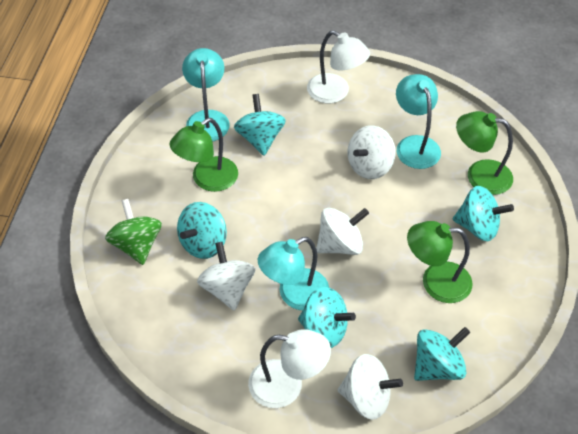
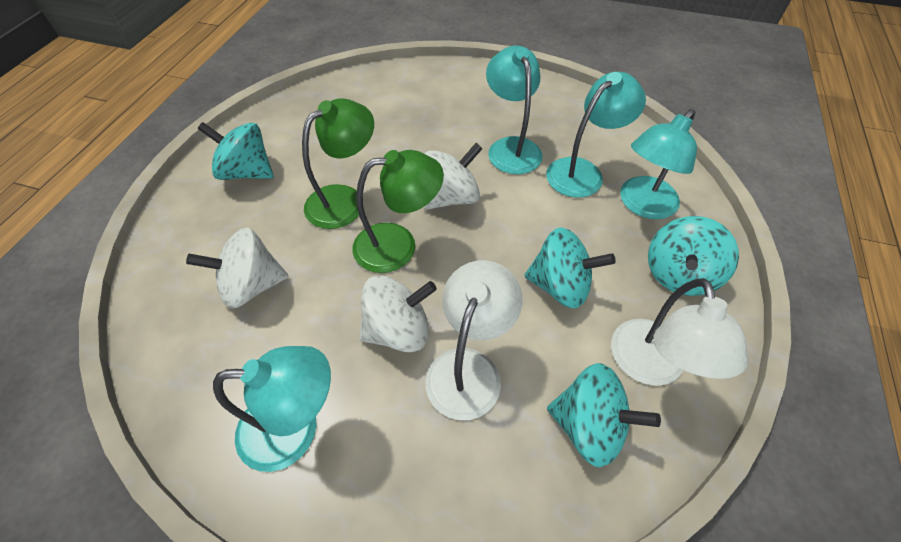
green lamp: 3 -> 2
green spinning top: 1 -> 0
turquoise lamp: 3 -> 4
turquoise spinning top: 5 -> 4
white spinning top: 4 -> 3

